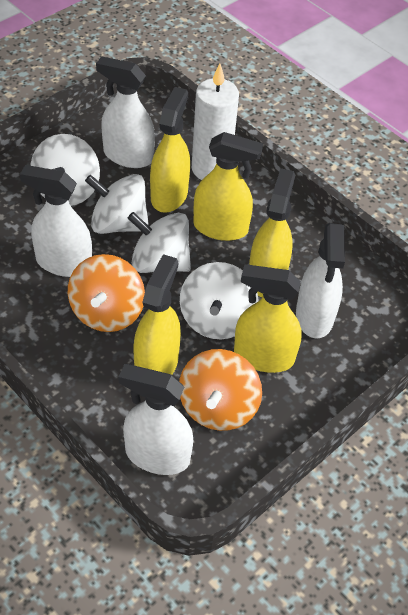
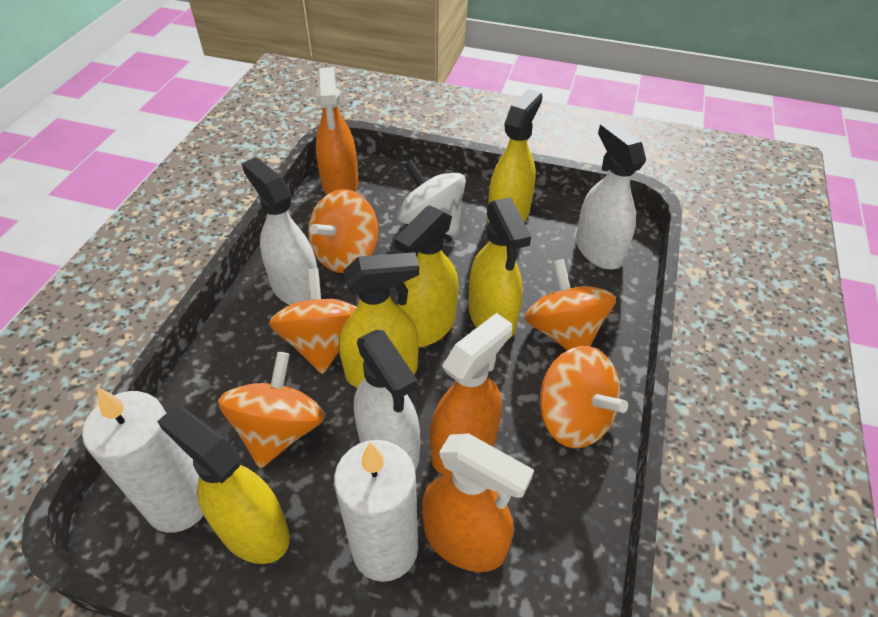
orange spinning top: 2 -> 5
orange spray bottle: 0 -> 3
white candle: 1 -> 2
white spinning top: 4 -> 1
white spray bottle: 4 -> 3

